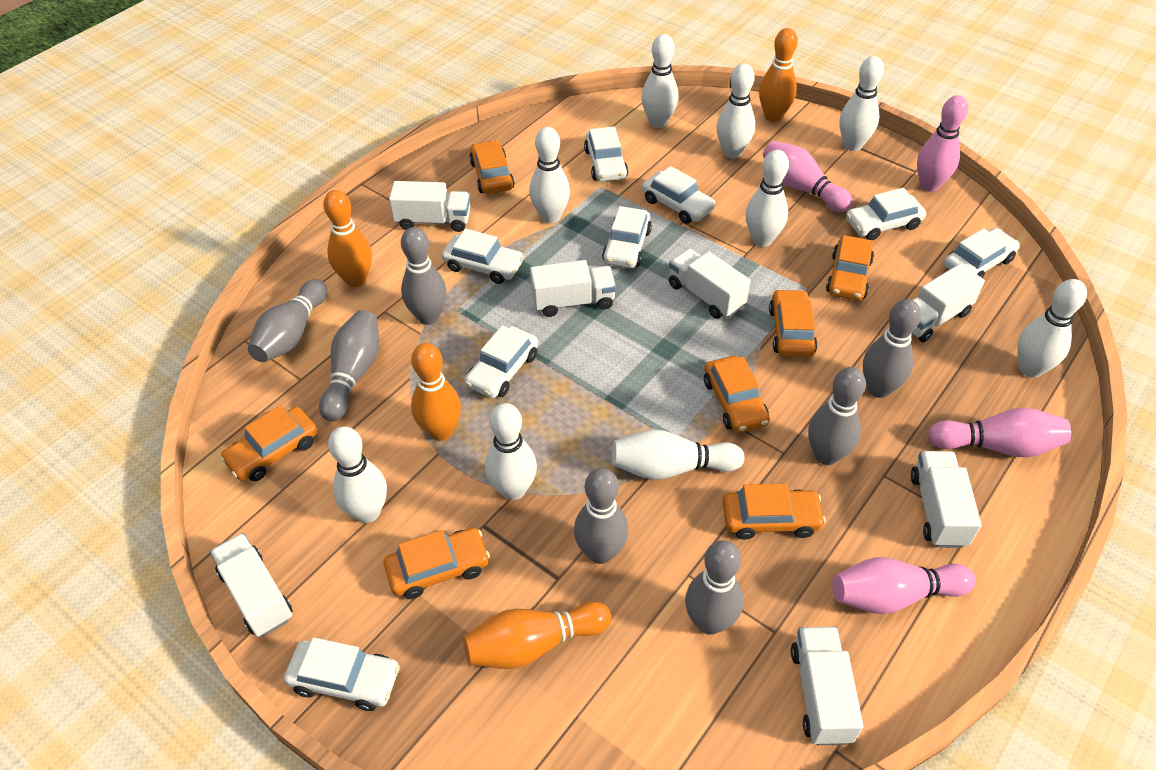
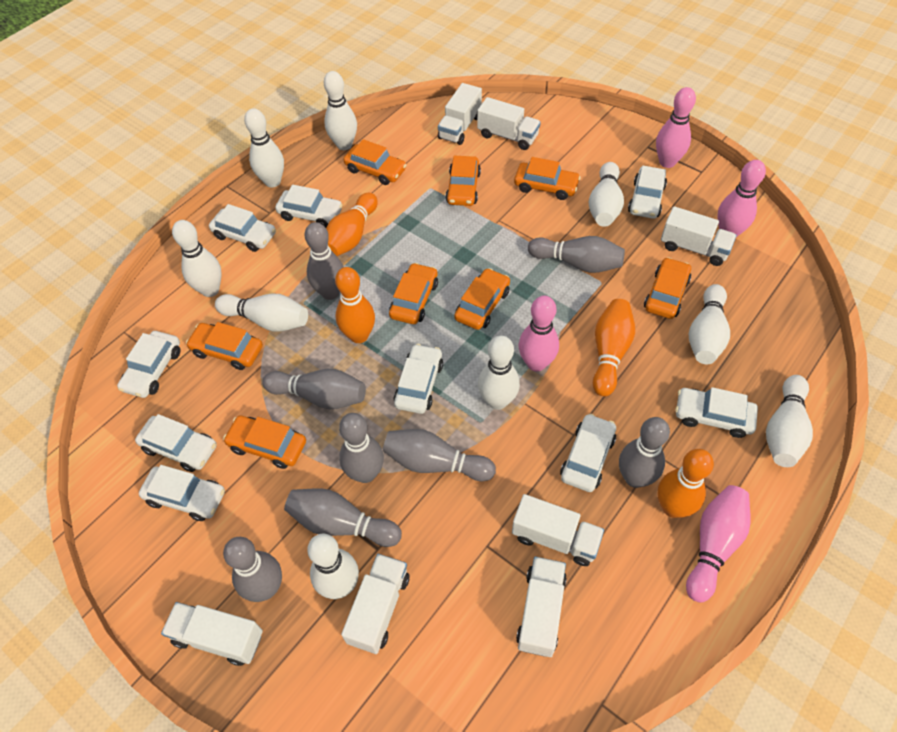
grey bowling pin: 7 -> 8
orange car: 7 -> 8
white car: 8 -> 9

